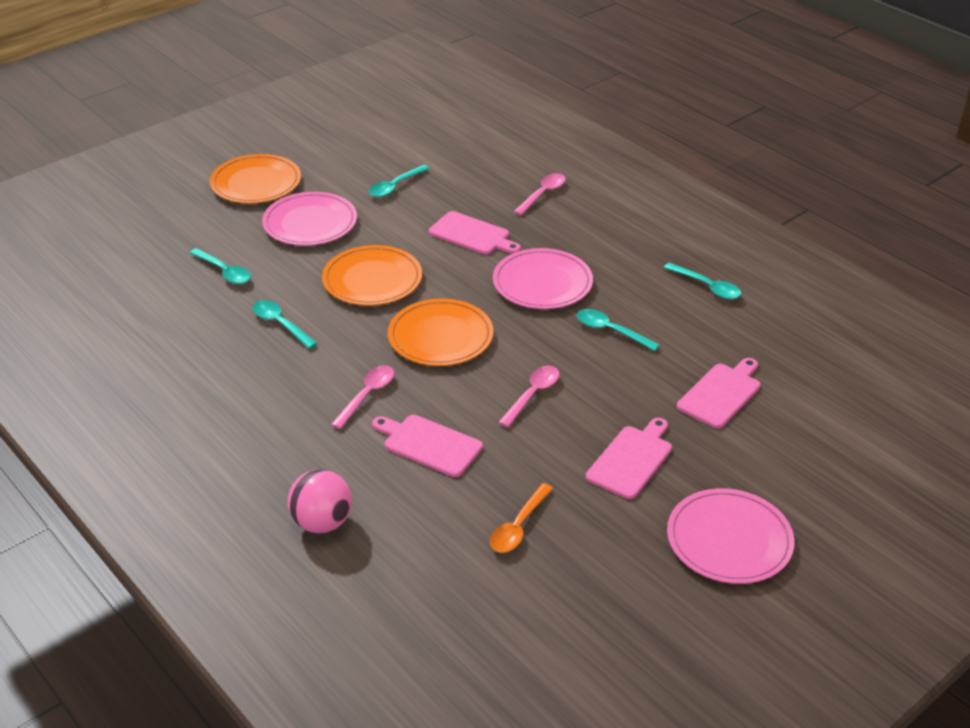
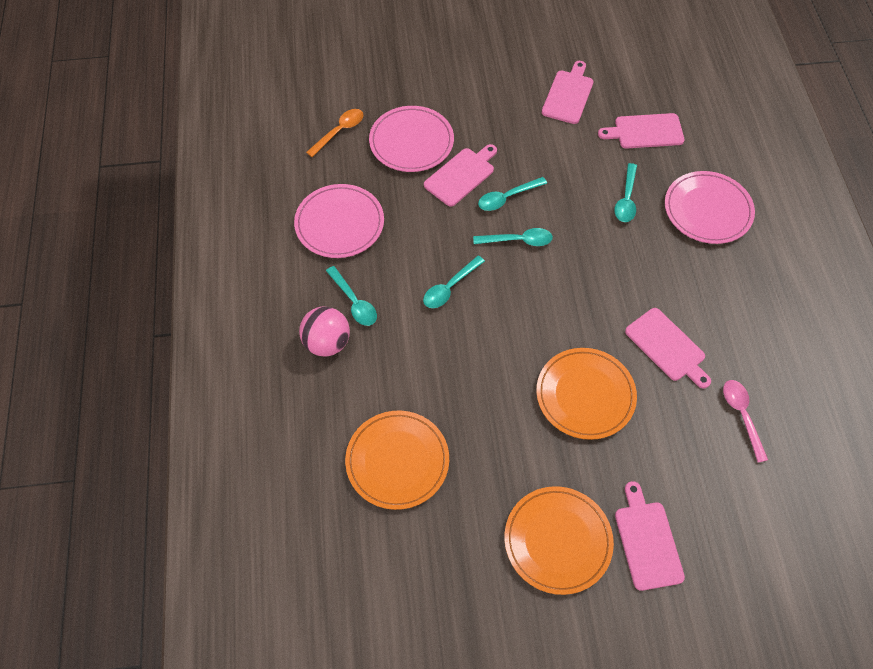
pink cutting board: 4 -> 5
pink spoon: 3 -> 1

